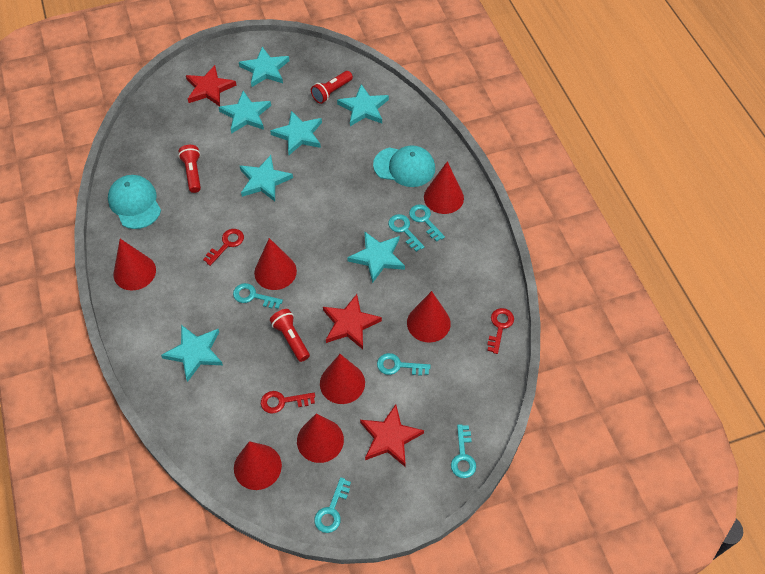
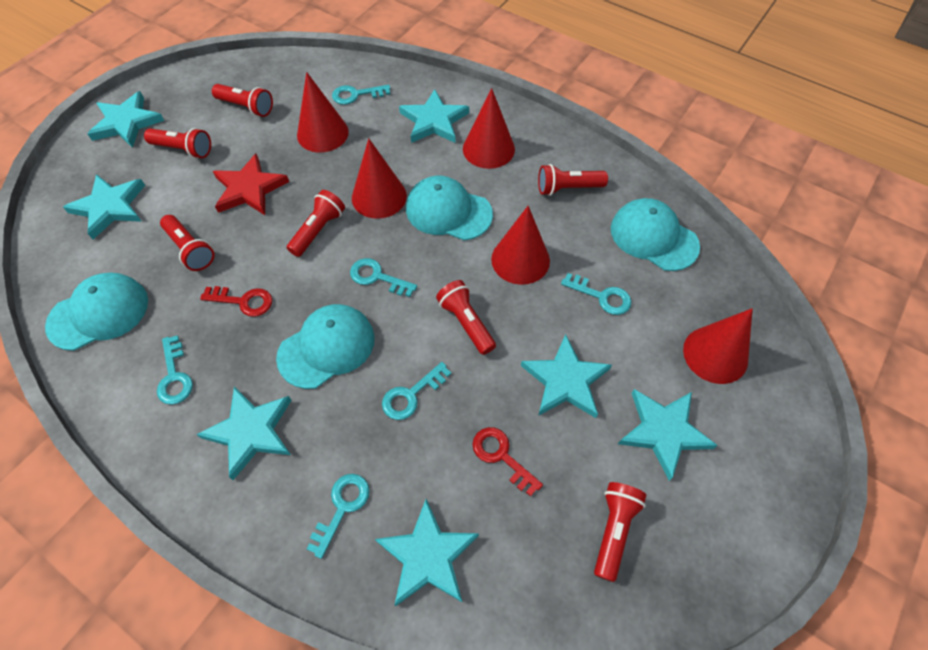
red cone: 7 -> 5
red flashlight: 3 -> 7
red key: 3 -> 2
red star: 3 -> 1
turquoise cap: 2 -> 4

